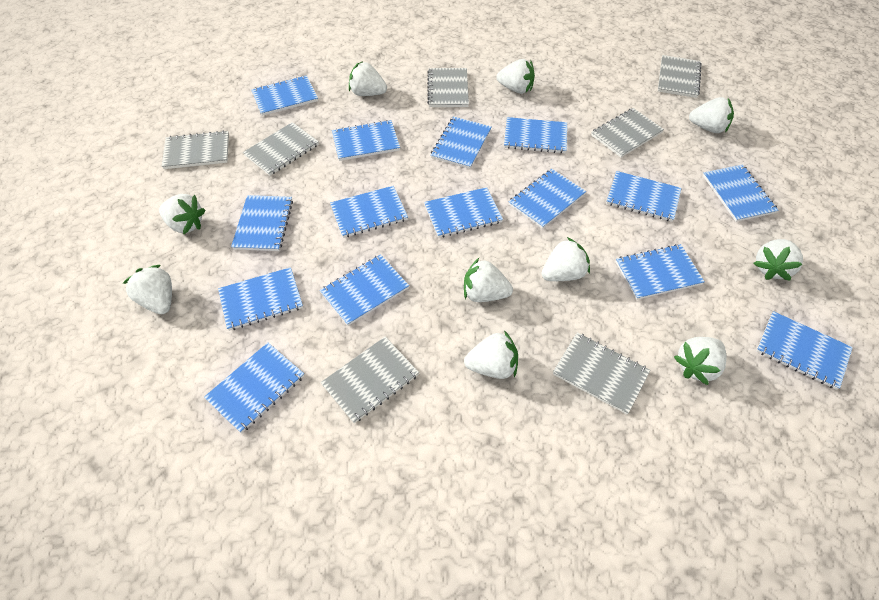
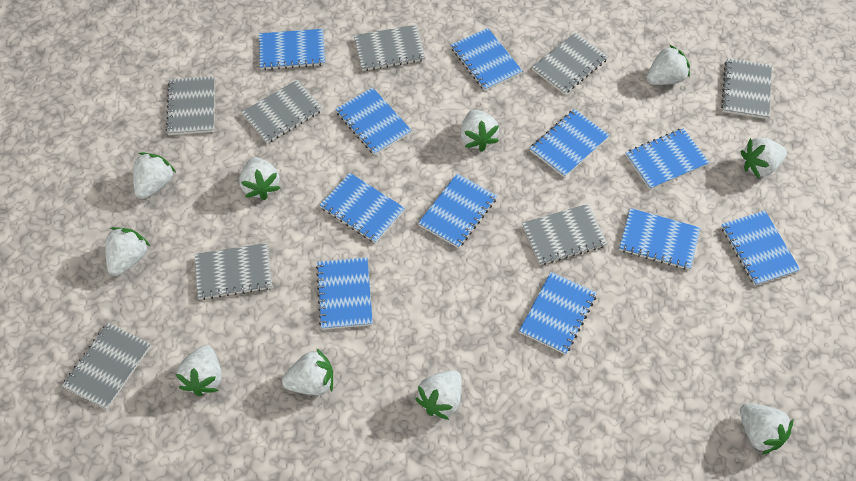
blue notebook: 15 -> 11
grey notebook: 7 -> 8

